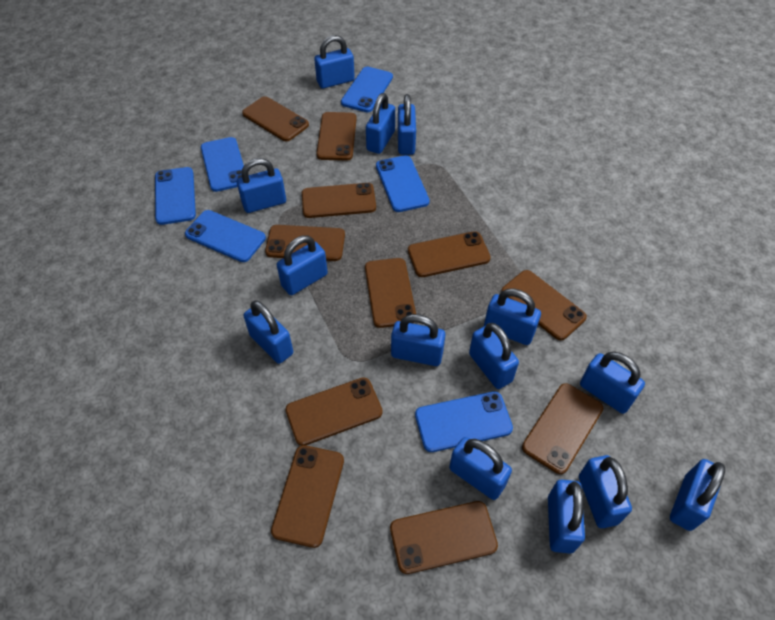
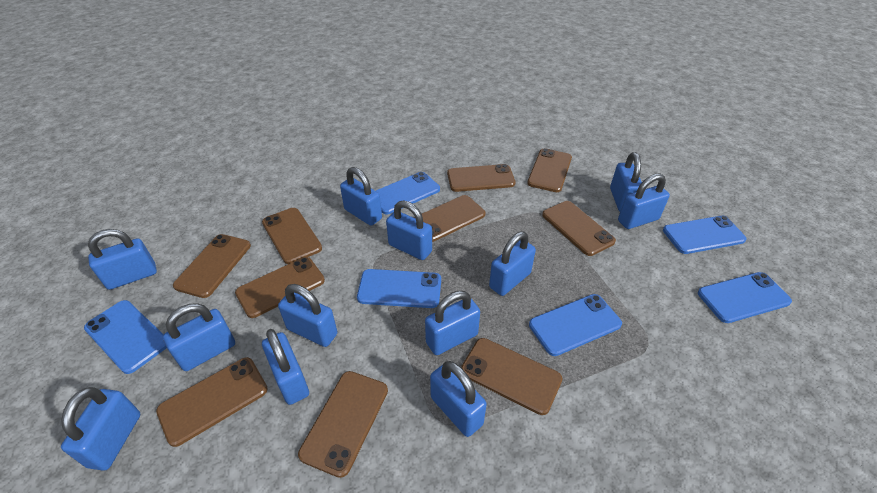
blue padlock: 14 -> 12
brown phone: 11 -> 10

